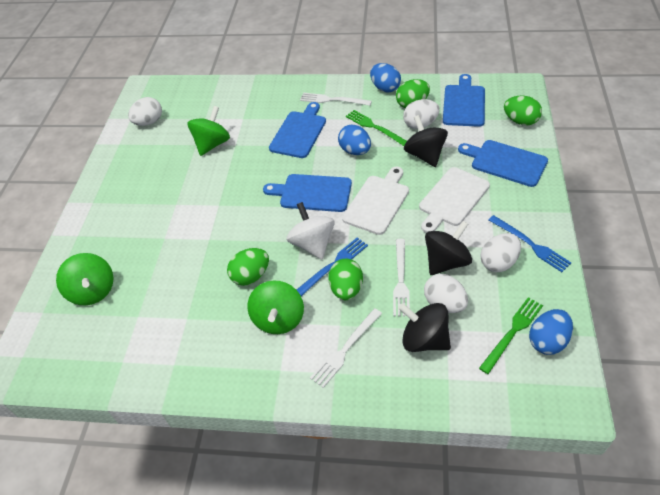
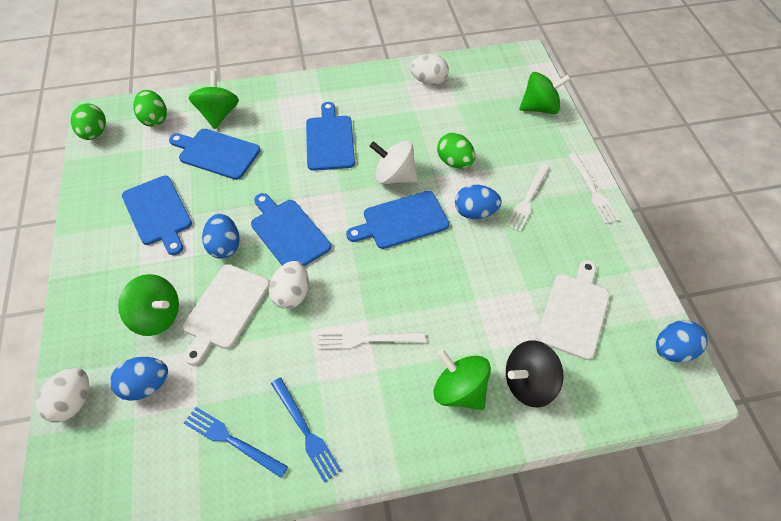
black spinning top: 3 -> 1
blue cutting board: 4 -> 5
blue egg: 3 -> 4
green egg: 4 -> 3
green fork: 2 -> 0
green spinning top: 3 -> 4
white egg: 4 -> 3

